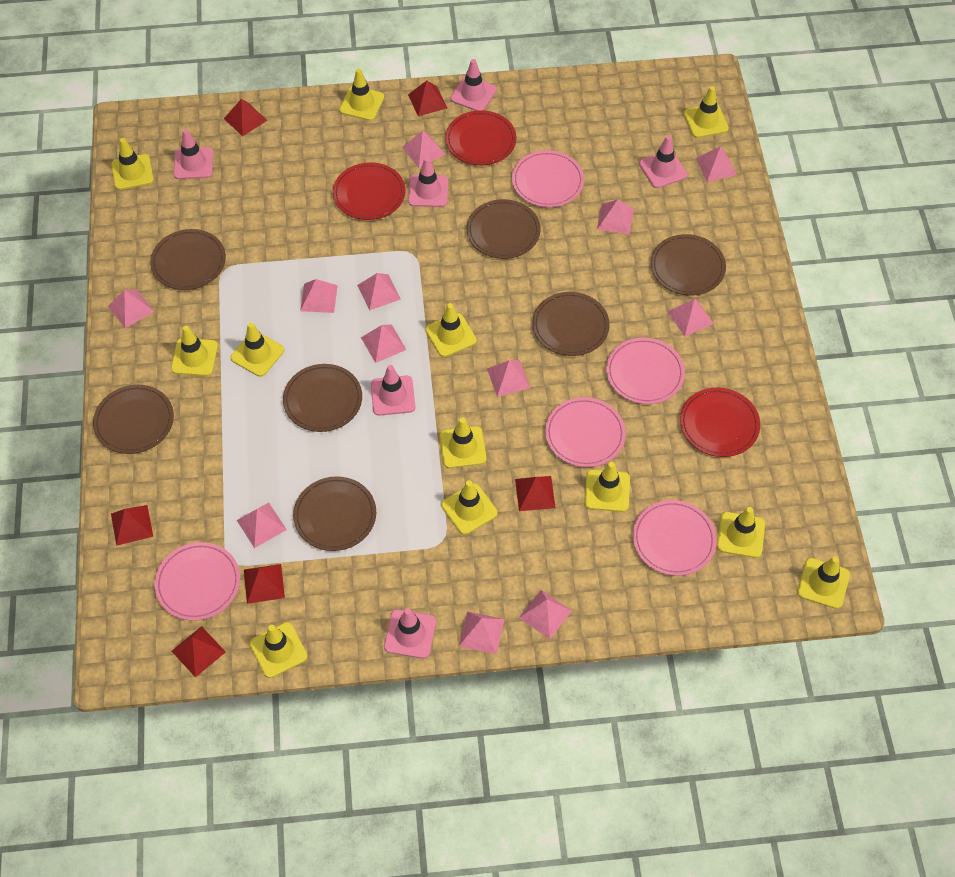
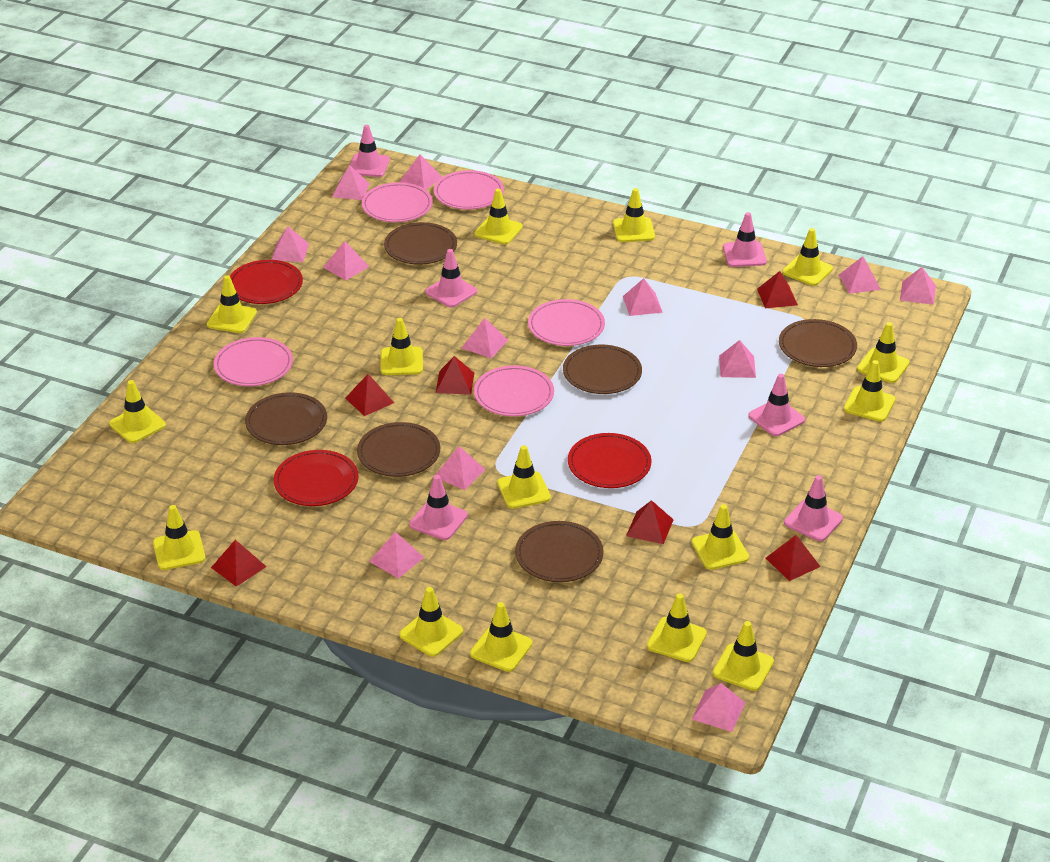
brown plate: 7 -> 6
yellow traffic cone: 12 -> 15

